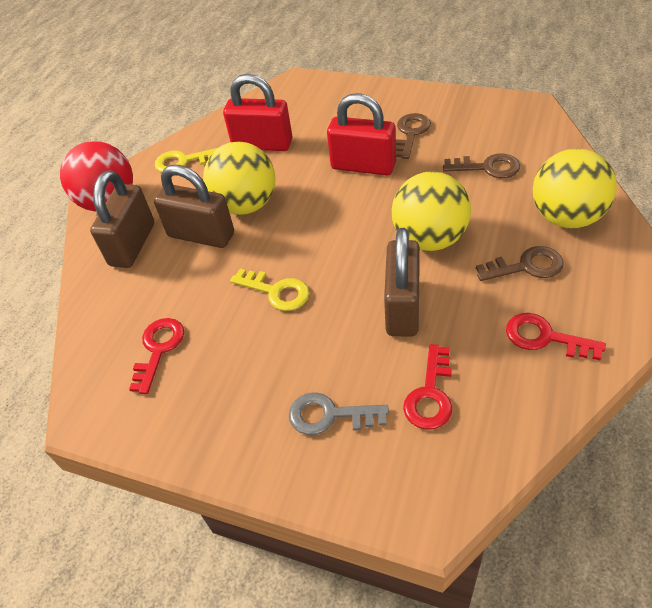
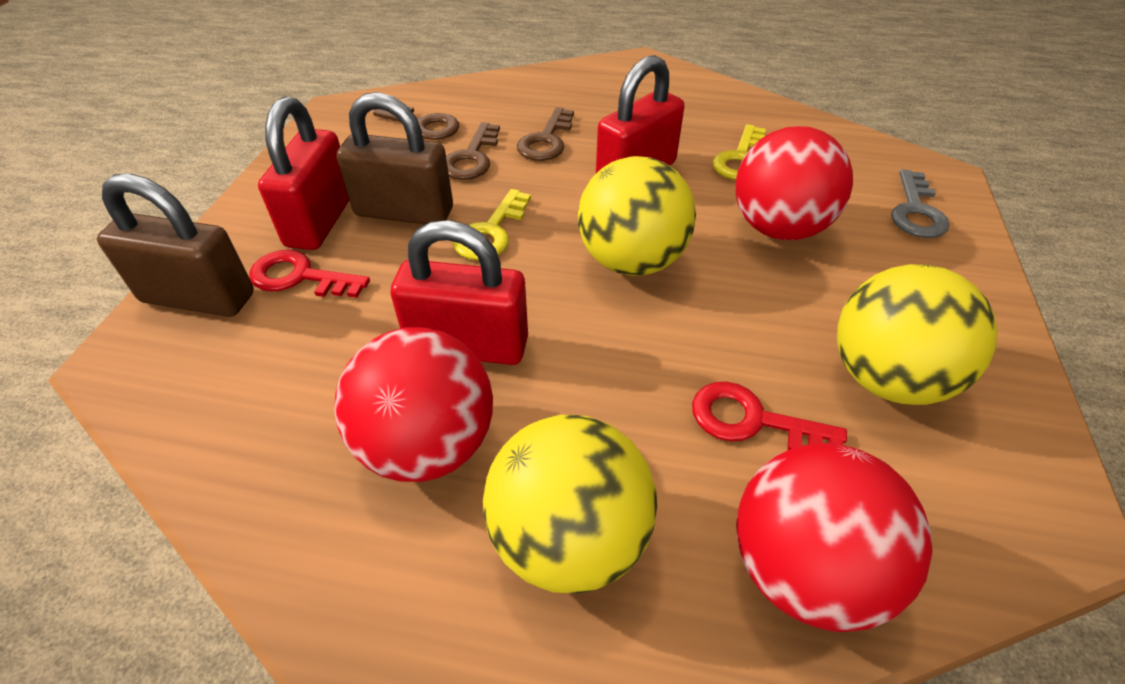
brown padlock: 3 -> 2
red ball: 1 -> 3
red key: 3 -> 2
red padlock: 2 -> 3

